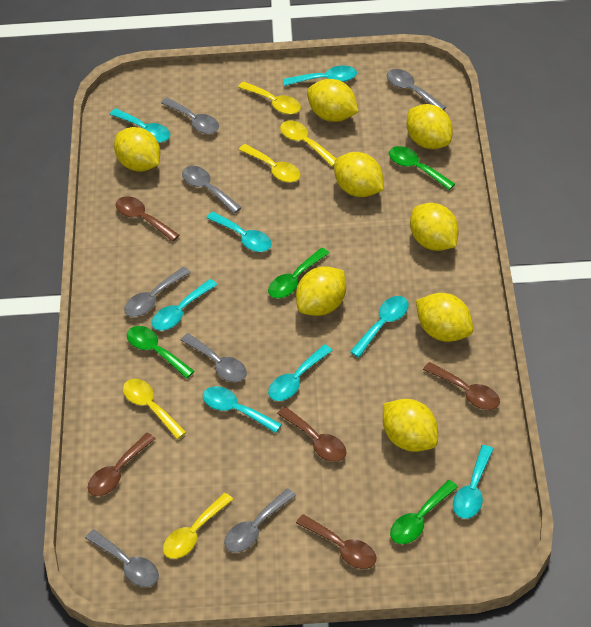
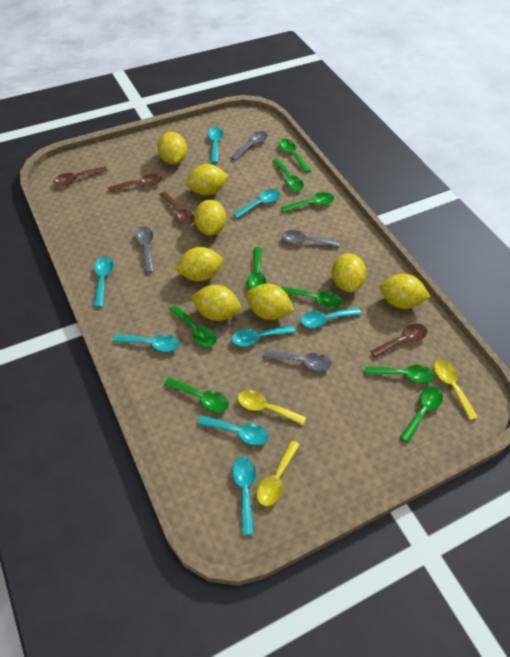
brown spoon: 5 -> 4
green spoon: 4 -> 9
grey spoon: 7 -> 4
yellow spoon: 5 -> 3

